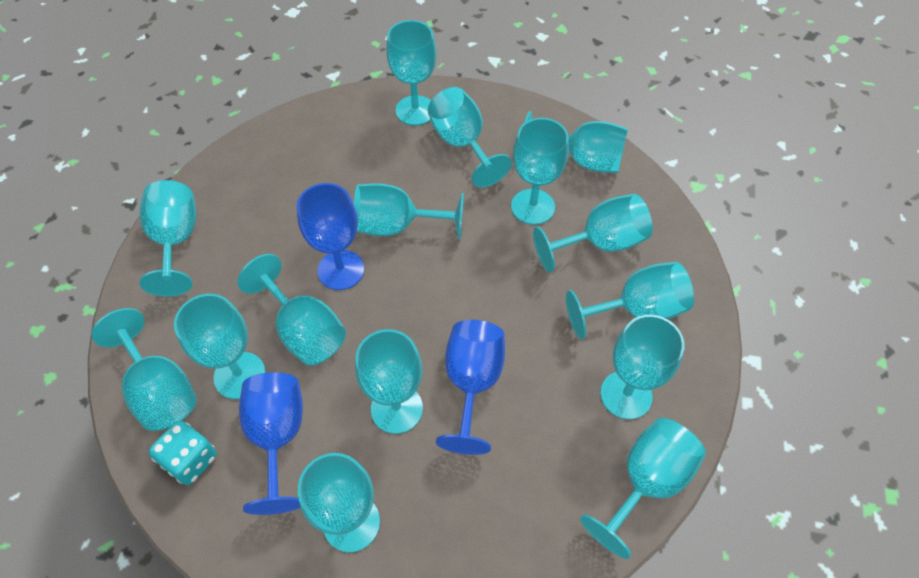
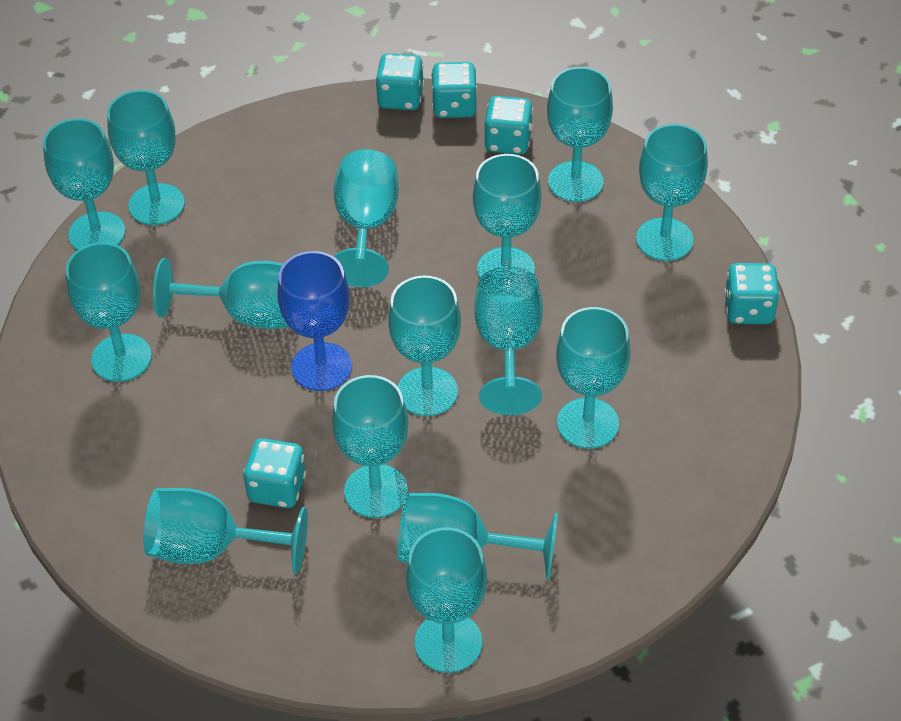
blue goblet: 3 -> 1
turquoise dice: 1 -> 5

